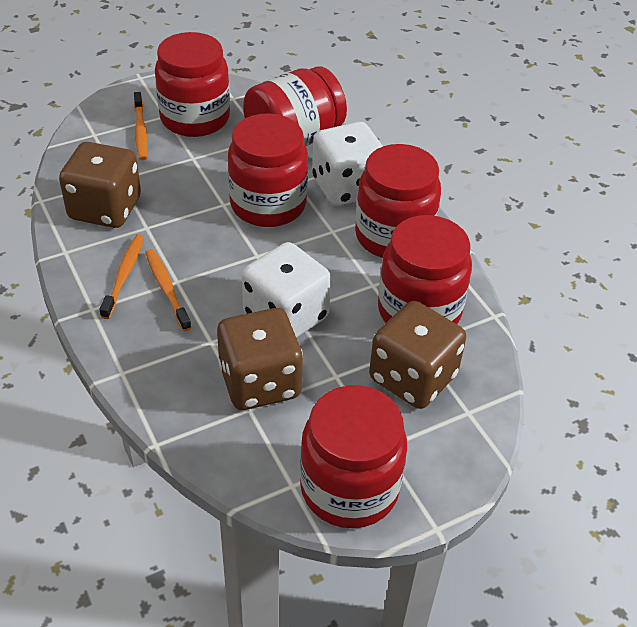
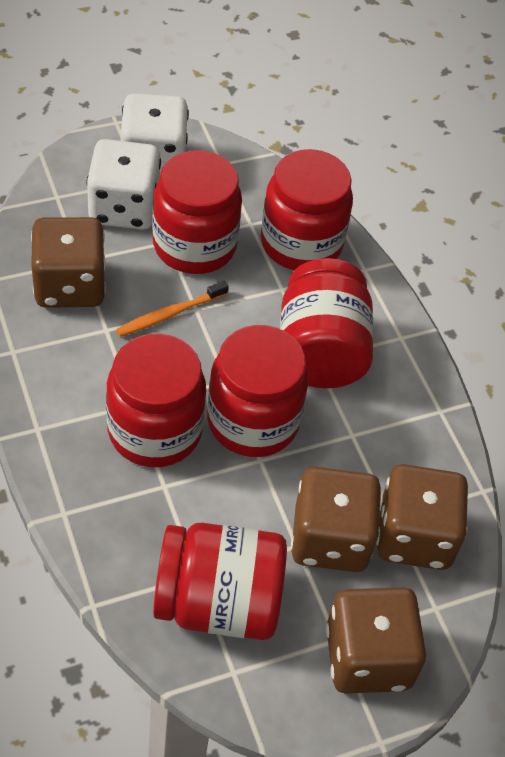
brown dice: 3 -> 4
orange toothbrush: 3 -> 1

